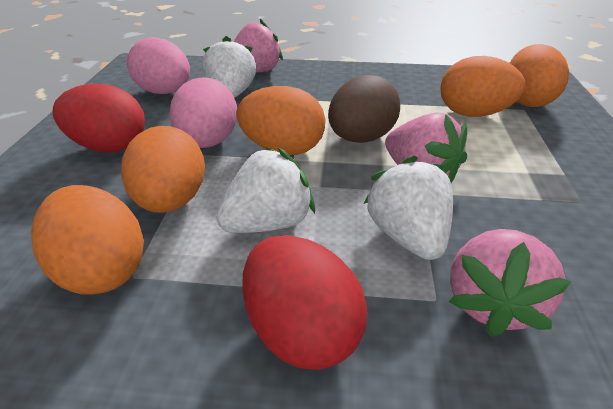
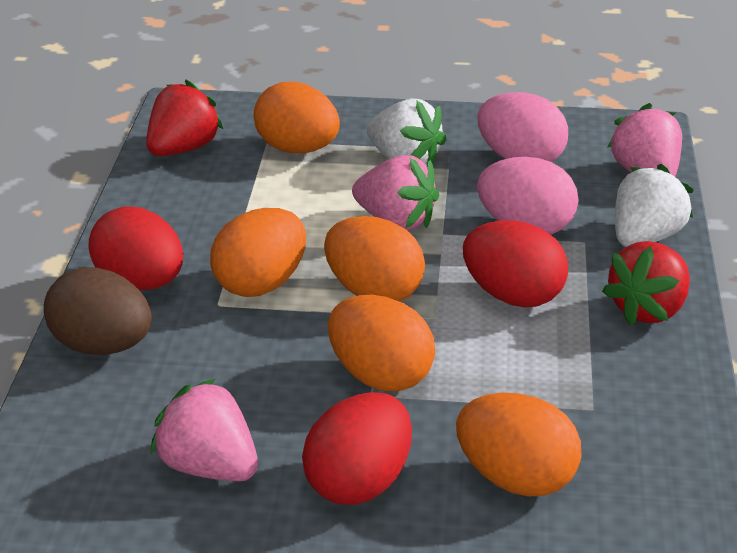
red egg: 2 -> 3
red strawberry: 0 -> 2
white strawberry: 3 -> 2

